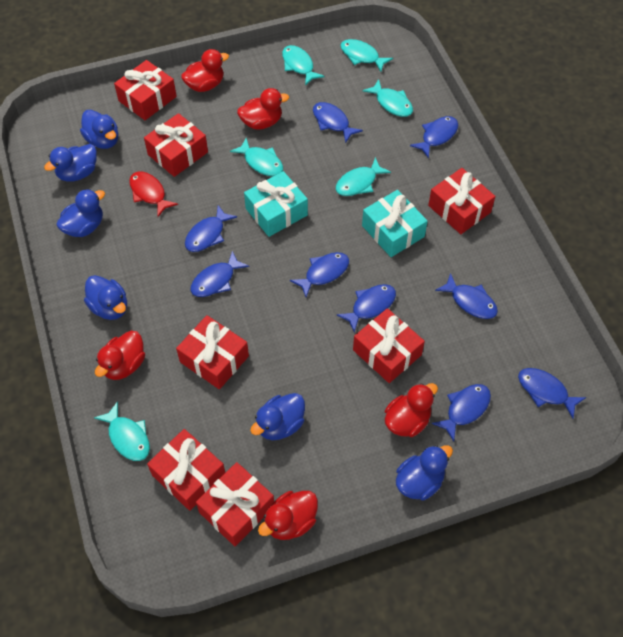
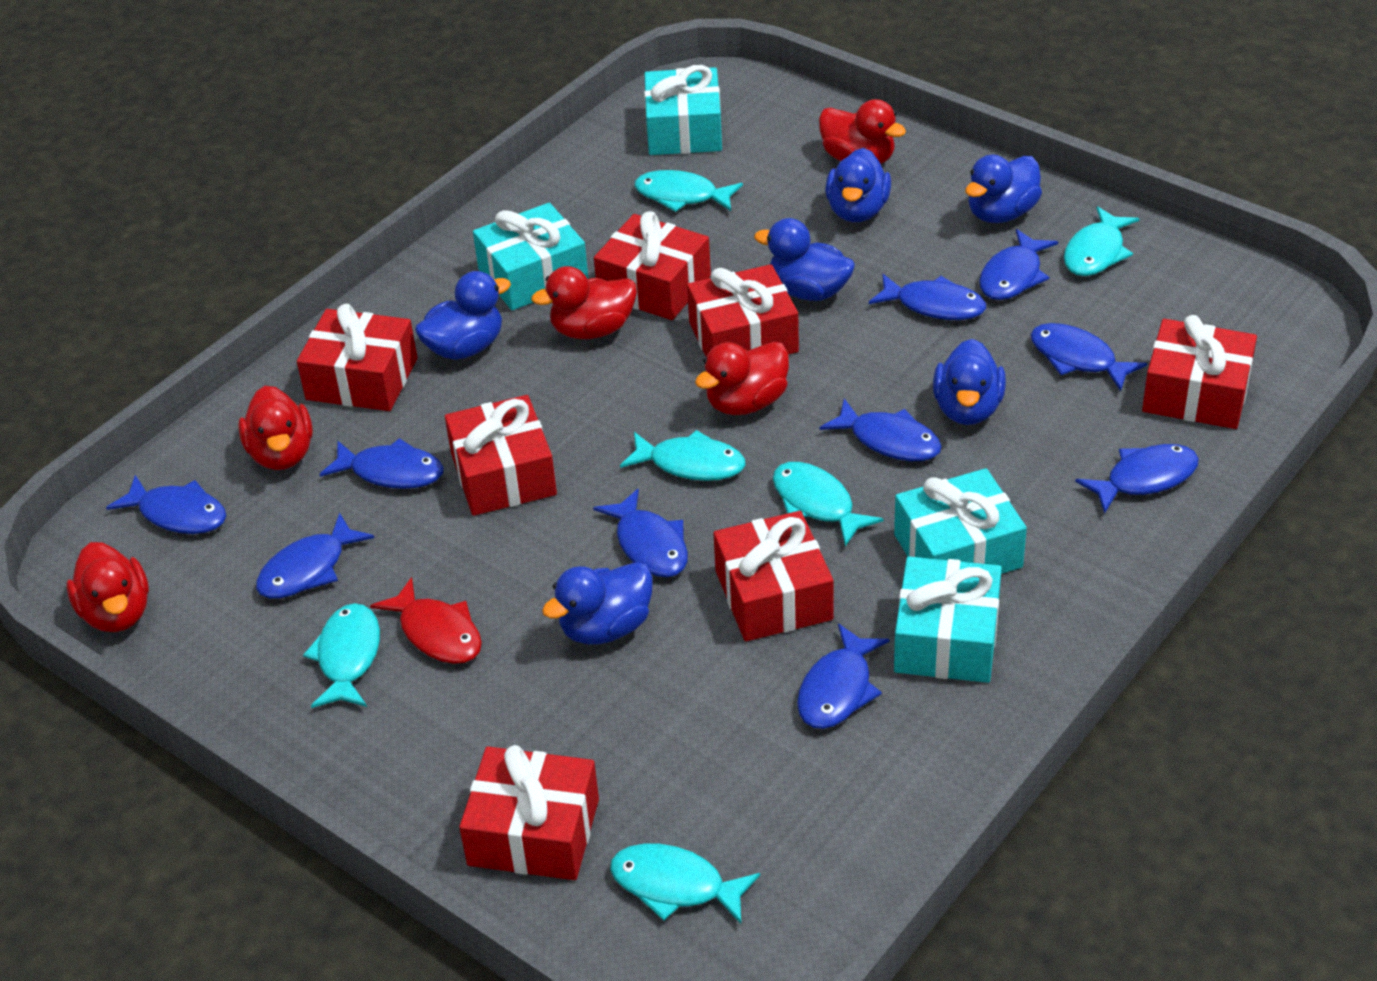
blue fish: 9 -> 10
turquoise gift: 2 -> 4

